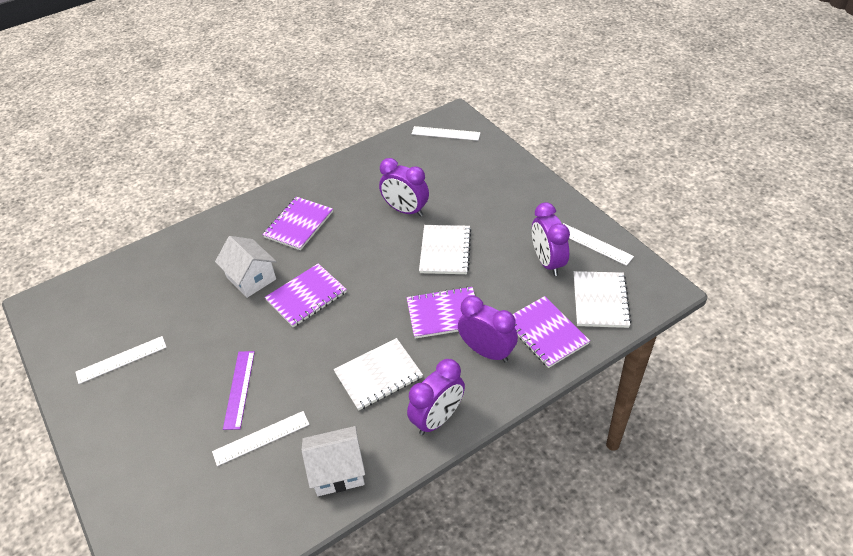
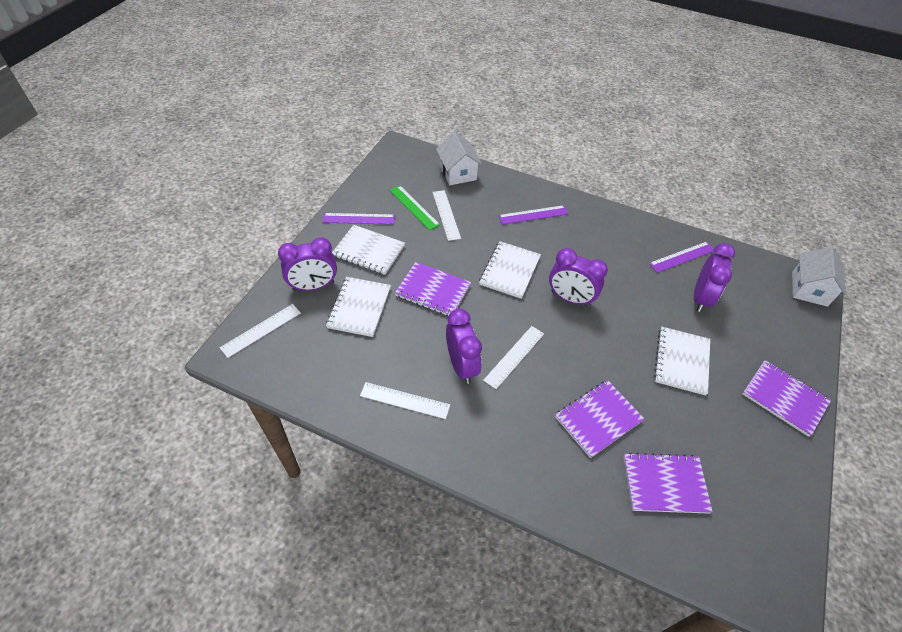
green ruler: 0 -> 1
purple ruler: 1 -> 3
white notebook: 3 -> 4

